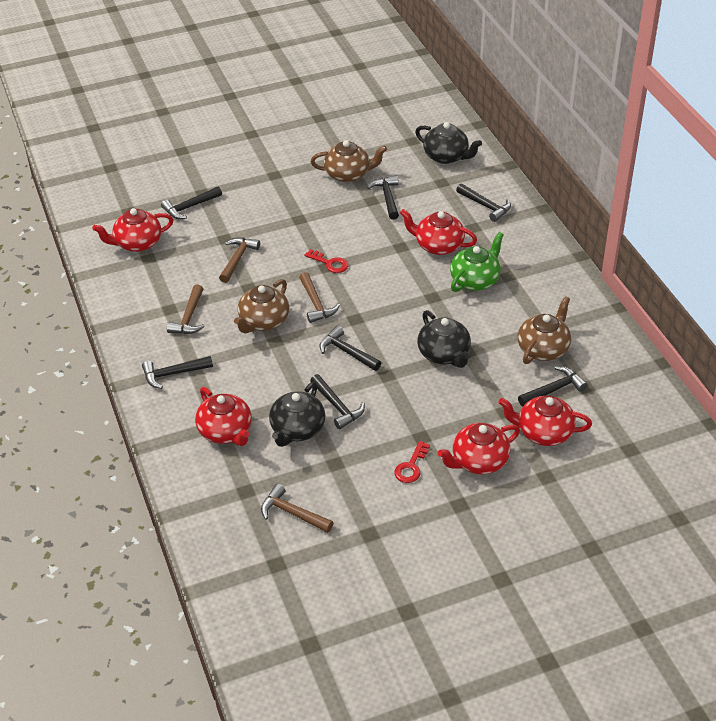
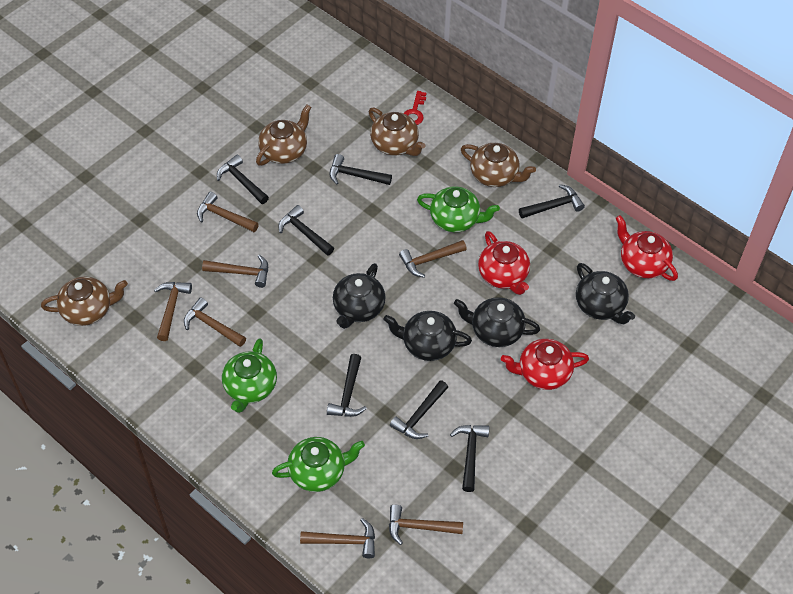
black teapot: 3 -> 4
brown hammer: 4 -> 7
brown teapot: 3 -> 4
green teapot: 1 -> 3
red key: 2 -> 1
red teapot: 5 -> 3

